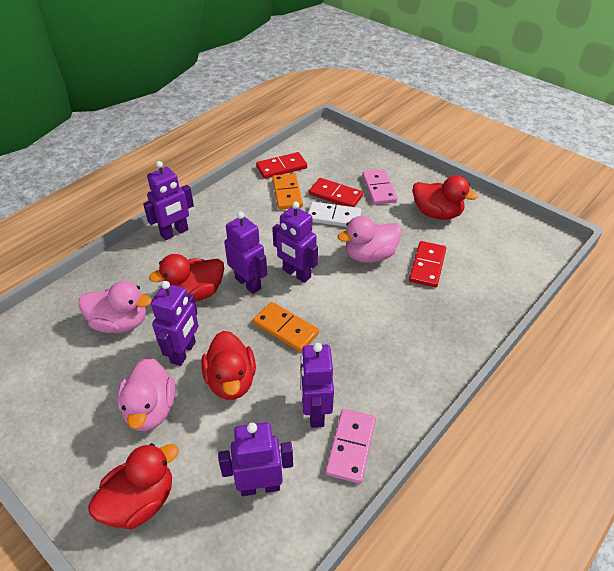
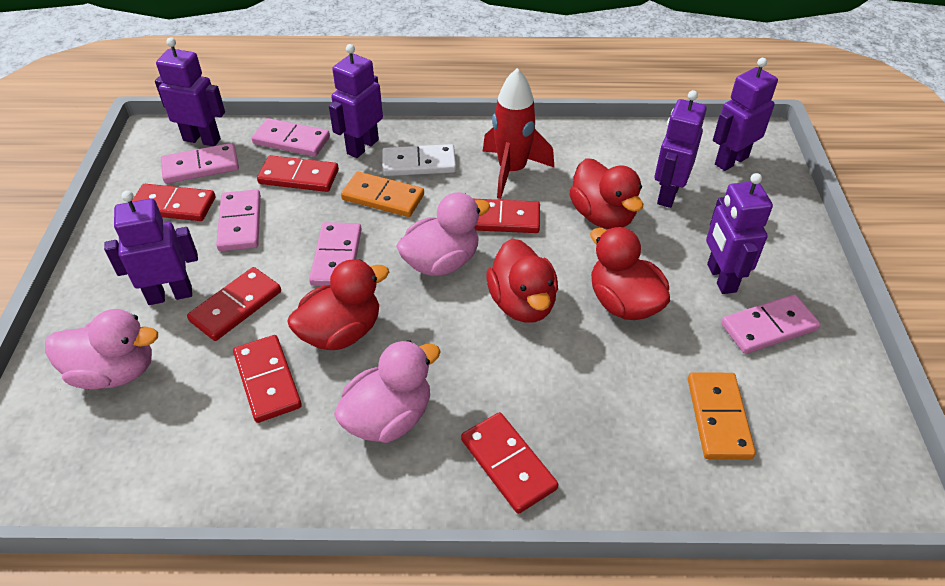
pink domino: 2 -> 5
red domino: 3 -> 6
red rocket: 0 -> 1

